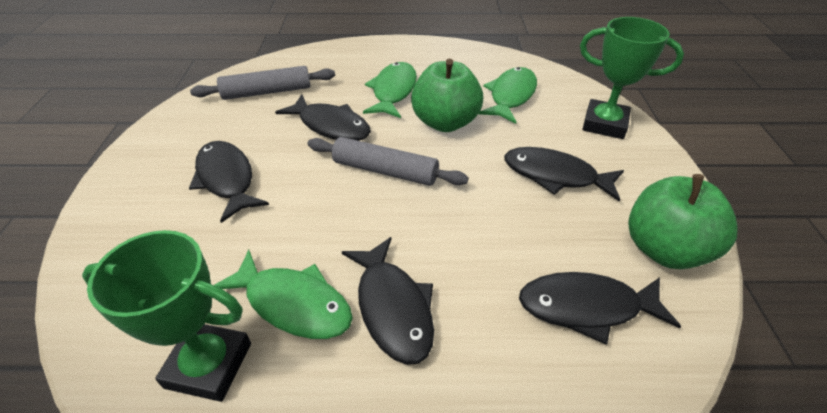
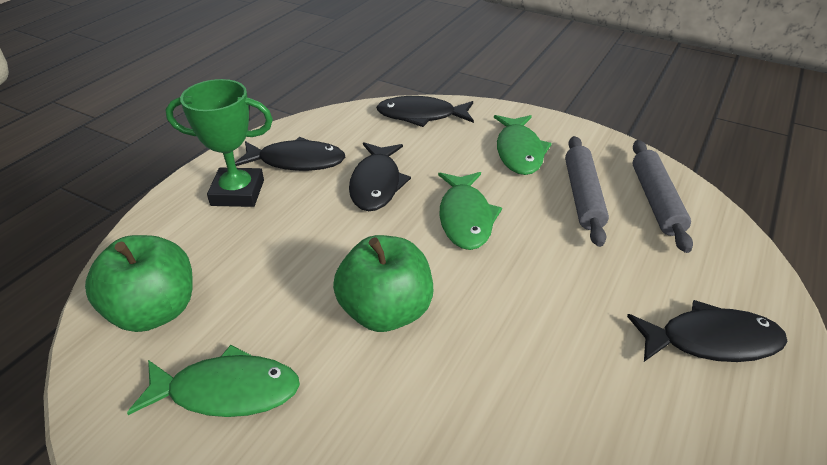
black fish: 5 -> 4
green trophy: 2 -> 1

